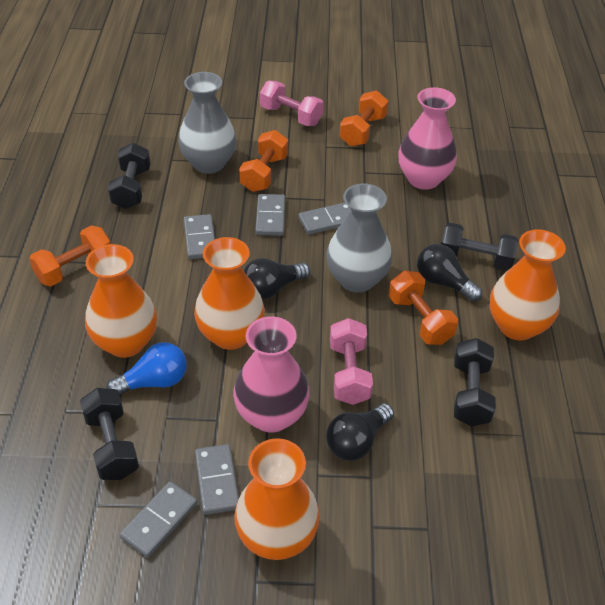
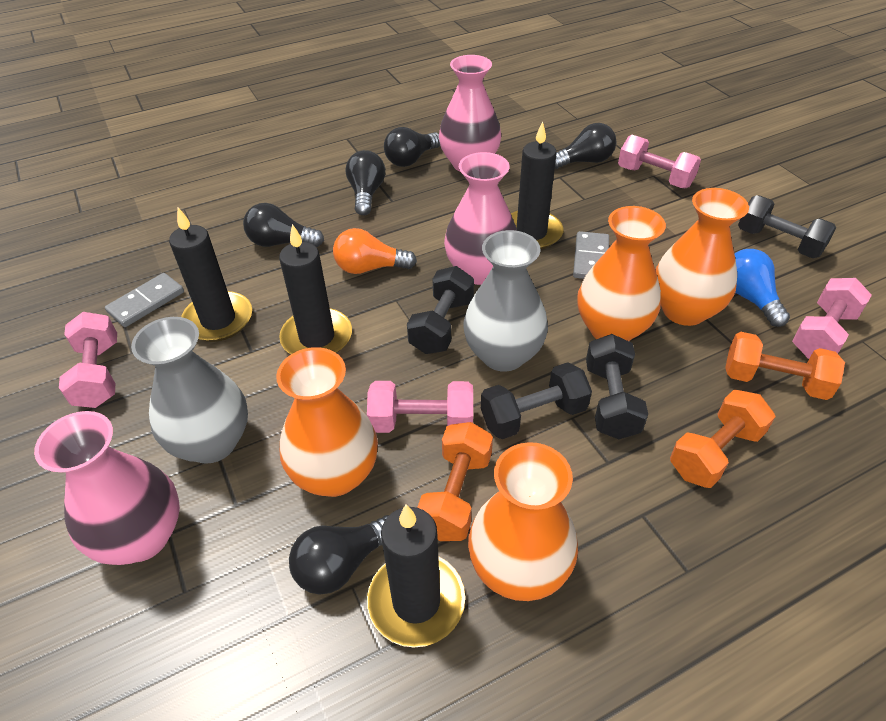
black candle: 0 -> 4
black light bulb: 3 -> 5
grey domino: 5 -> 2
orange dumbbell: 4 -> 3
orange light bulb: 0 -> 1
pink dumbbell: 2 -> 4
pink vase: 2 -> 3

